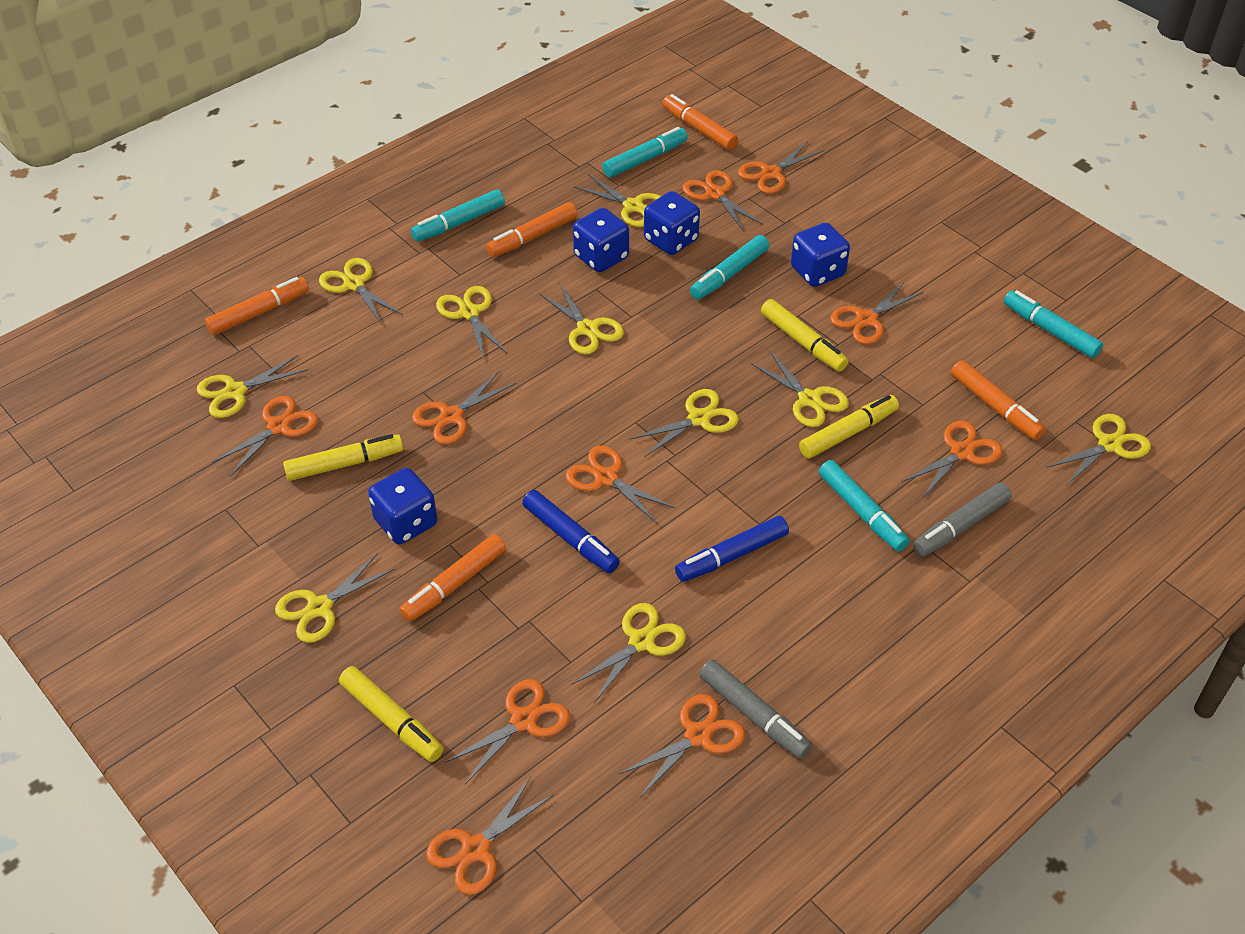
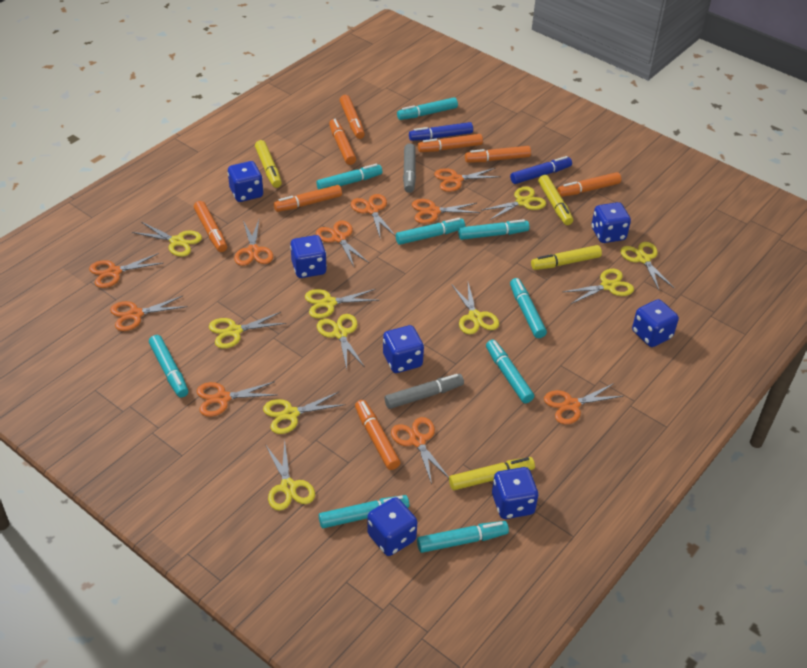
blue dice: 4 -> 7
orange marker: 5 -> 8
turquoise marker: 5 -> 9

